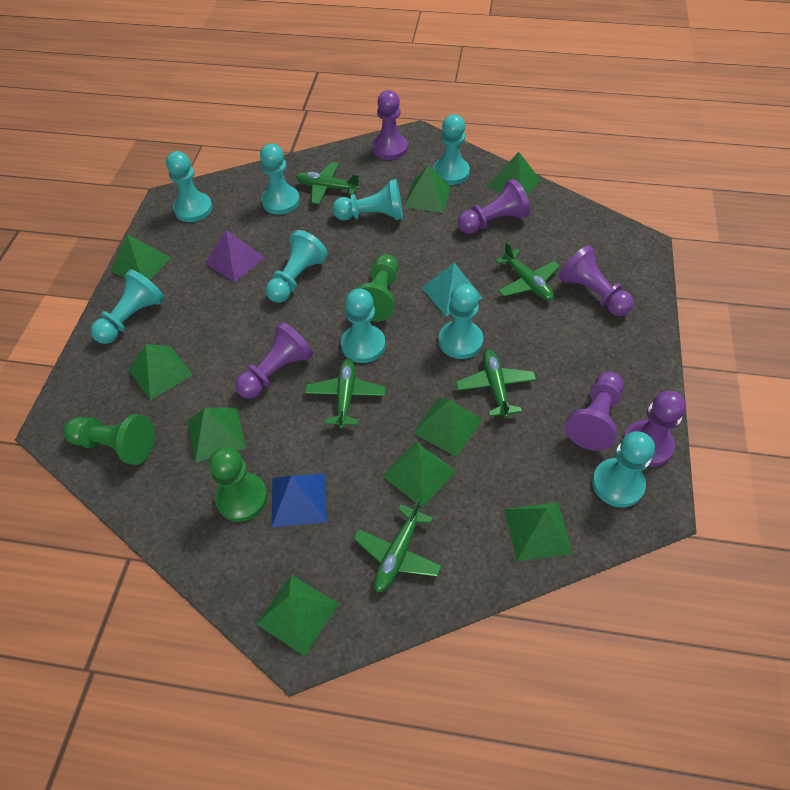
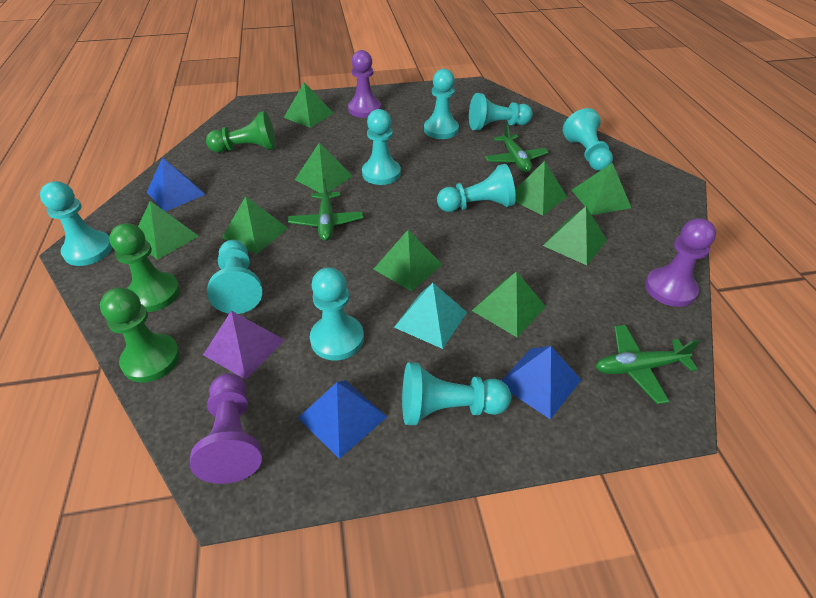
blue pyramid: 1 -> 3
green plane: 5 -> 3
purple pawn: 6 -> 3

